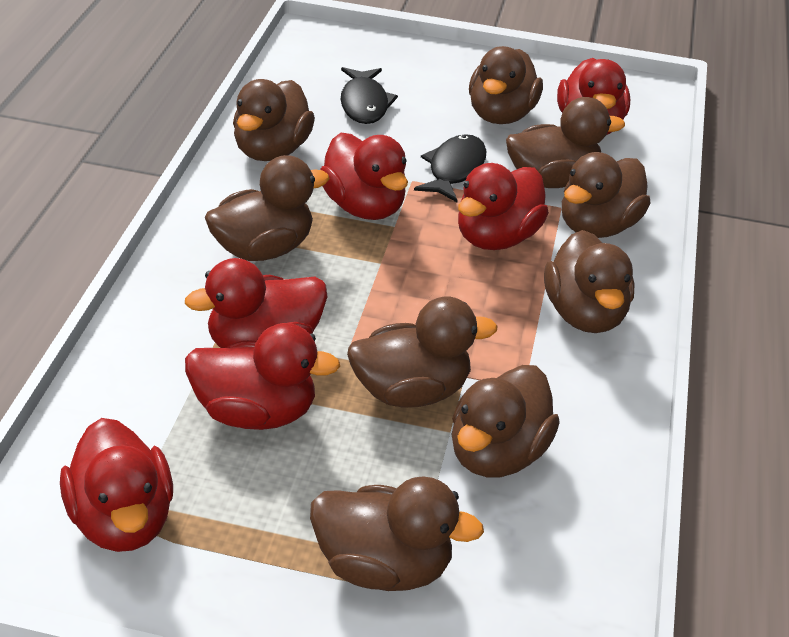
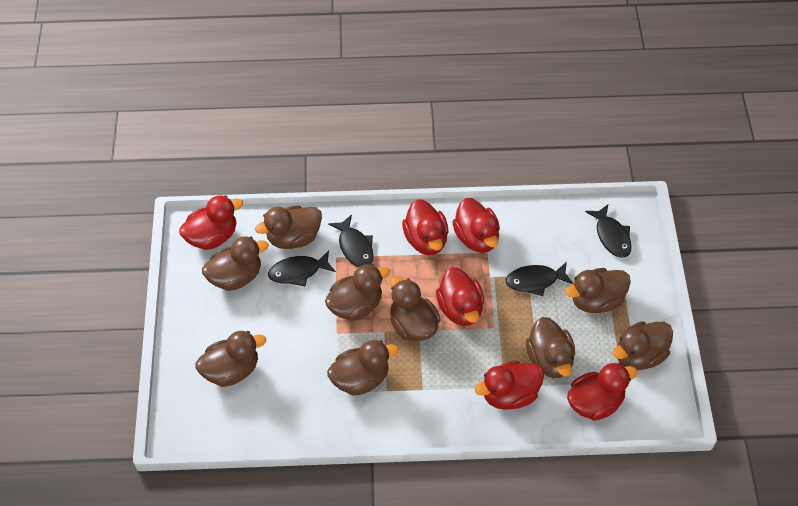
black fish: 2 -> 4

